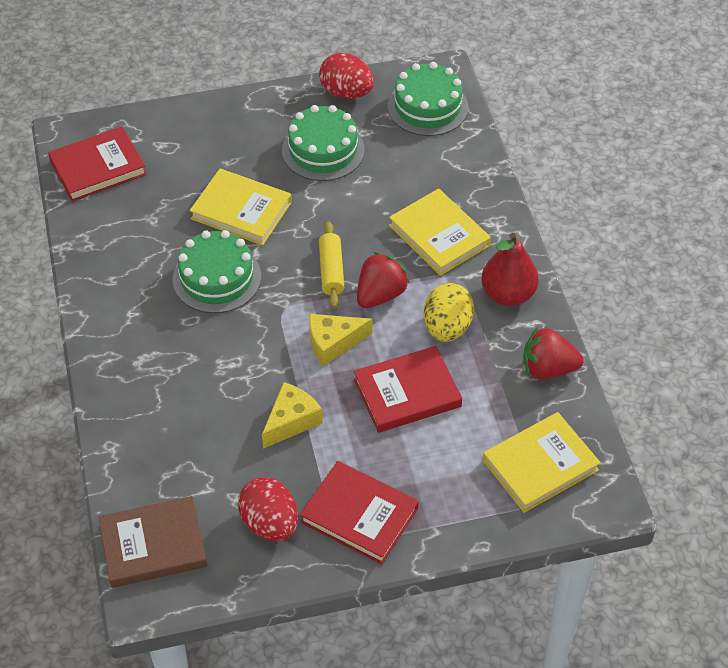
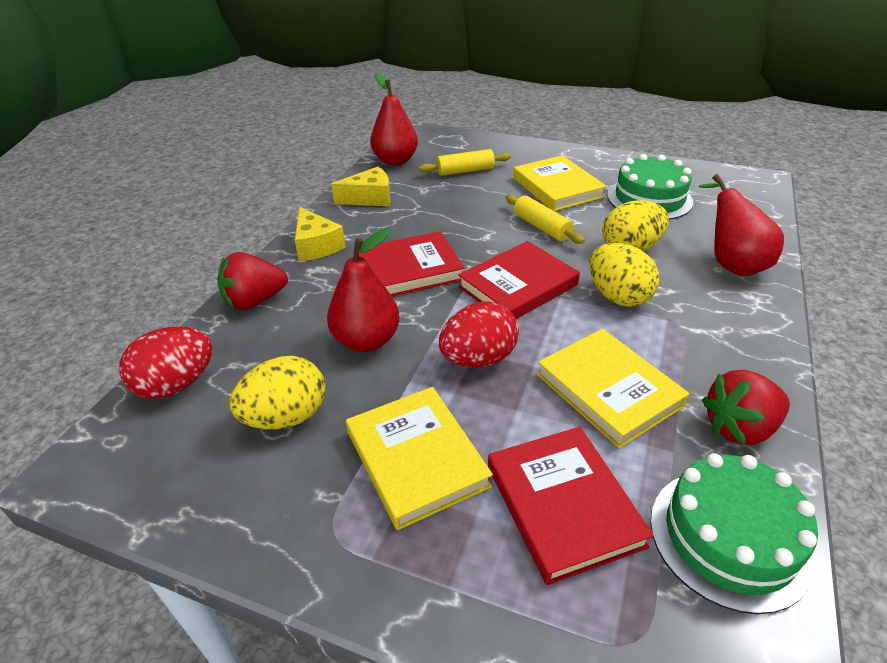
brown book: 1 -> 0
green cake: 3 -> 2
red pear: 1 -> 3
yellow egg: 1 -> 3
yellow rolling pin: 1 -> 2

